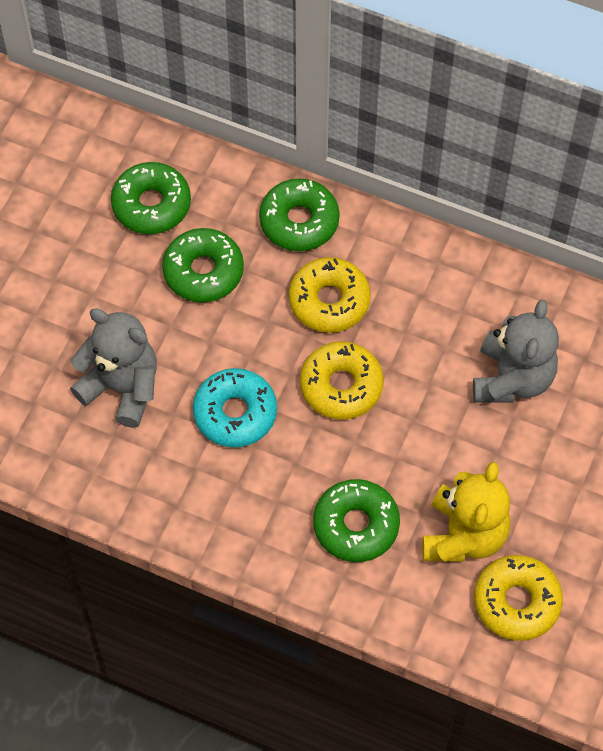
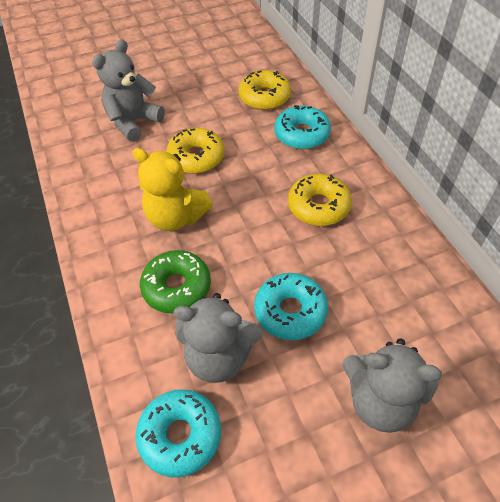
green donut: 4 -> 1
grey teddy bear: 2 -> 3
turquoise donut: 1 -> 3

